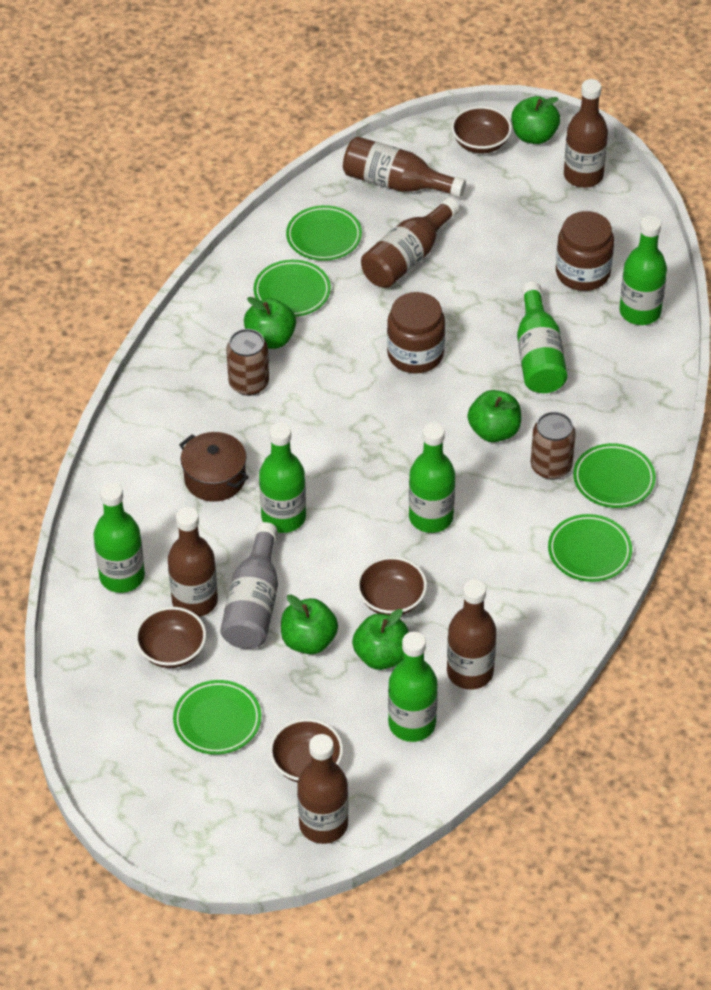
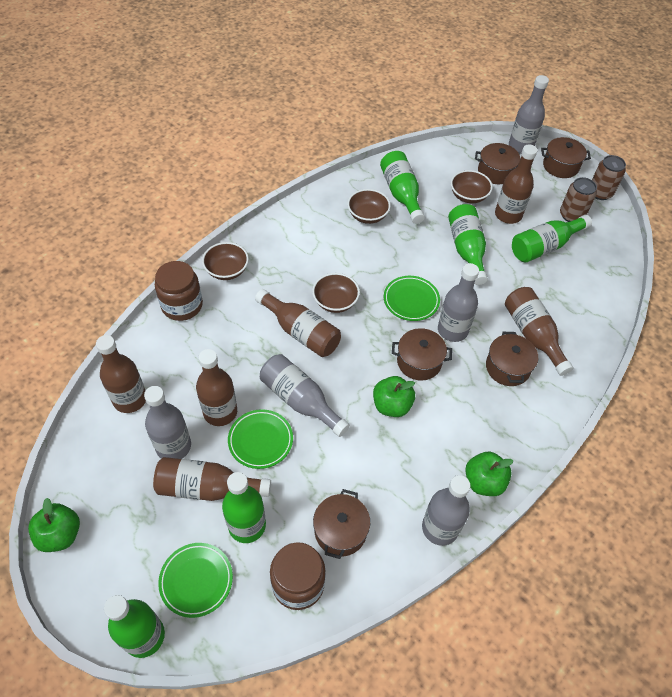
brown pot: 1 -> 5
green apple: 5 -> 3
green bottle: 6 -> 5
green plate: 5 -> 3
grey bottle: 1 -> 5

